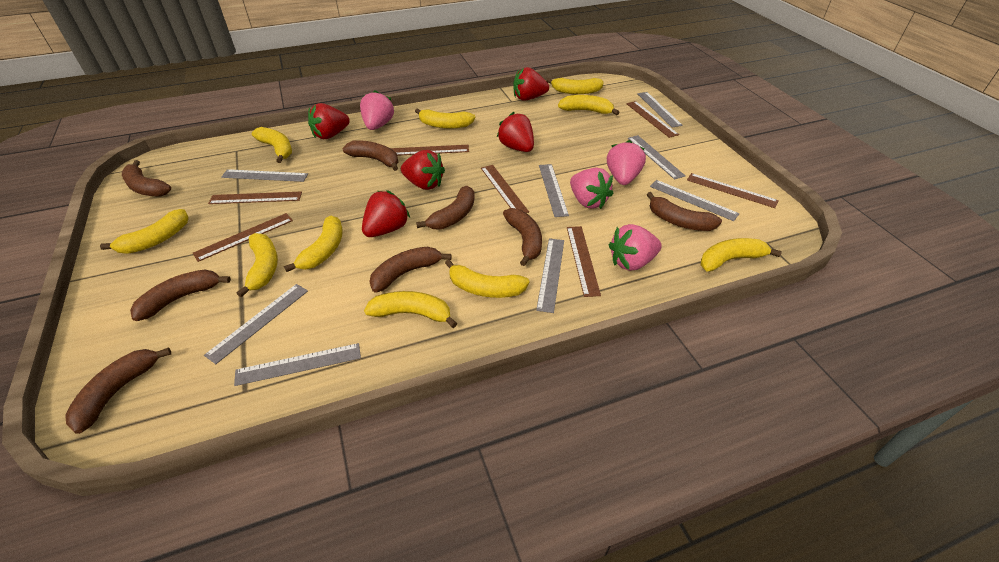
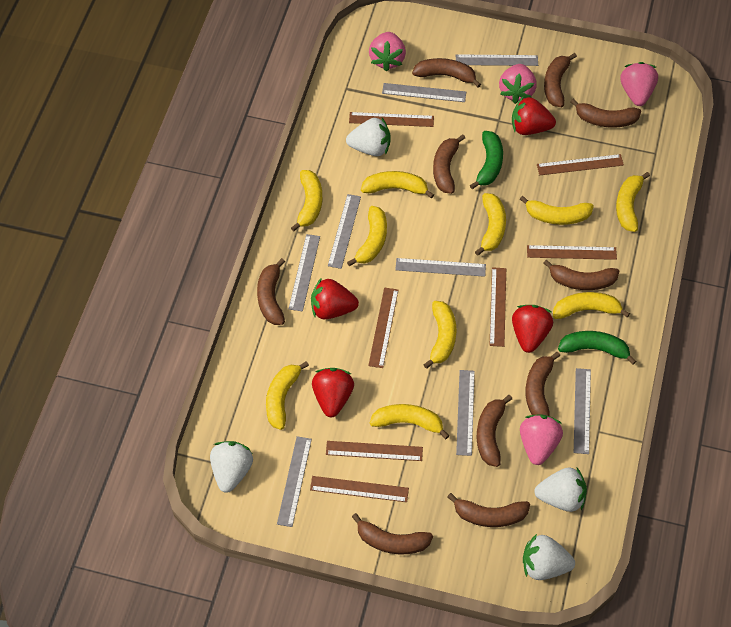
brown banana: 8 -> 10
green banana: 0 -> 2
red strawberry: 5 -> 4
white strawberry: 0 -> 4

